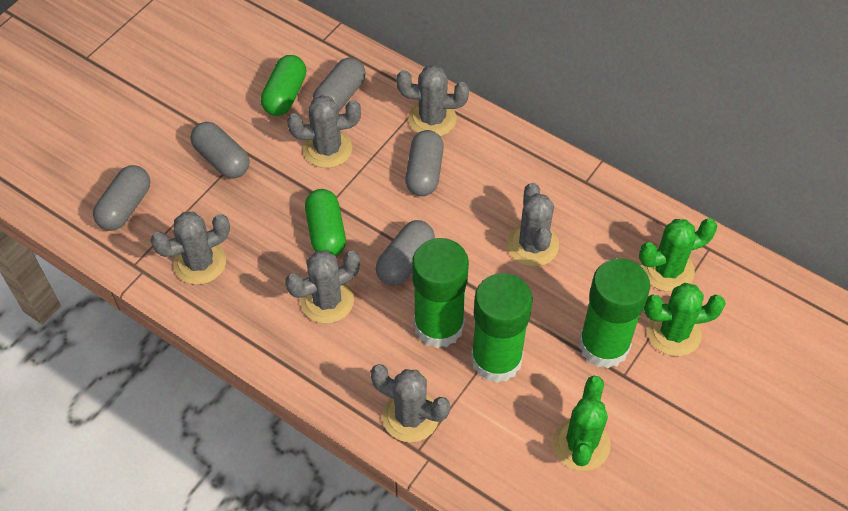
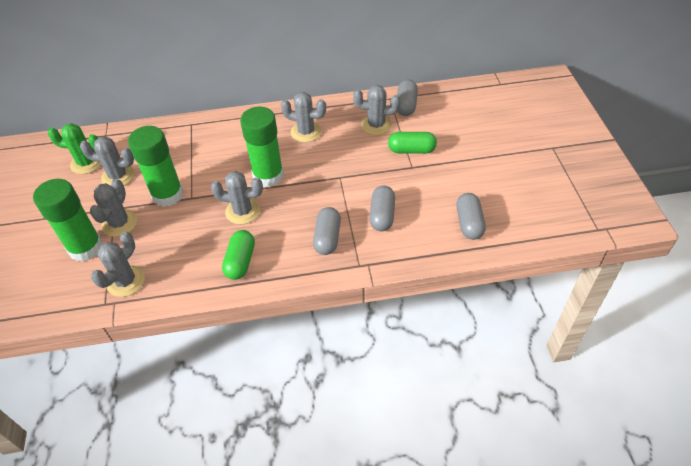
green cactus: 3 -> 1
grey capsule: 5 -> 4

